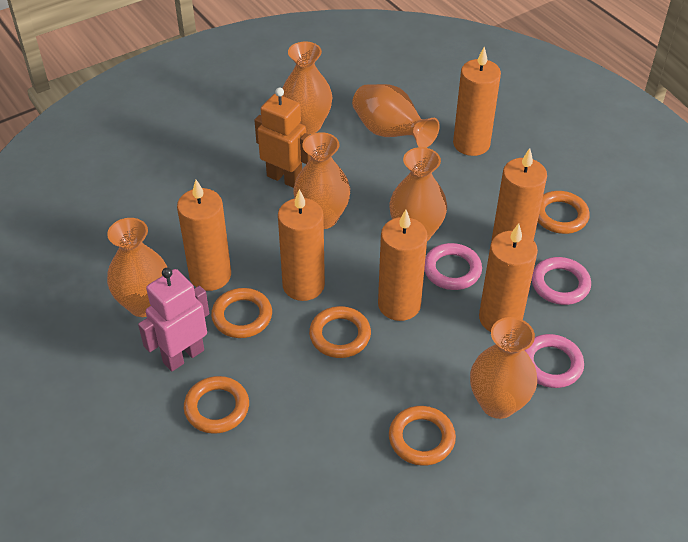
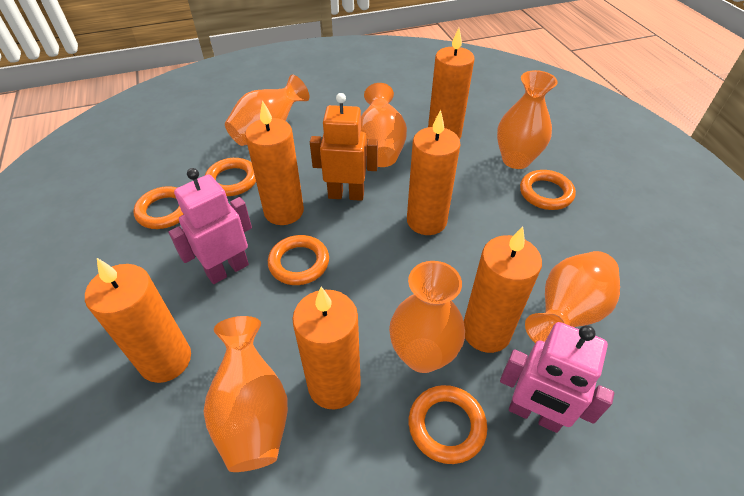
pink ring: 3 -> 0
pink robot: 1 -> 2

